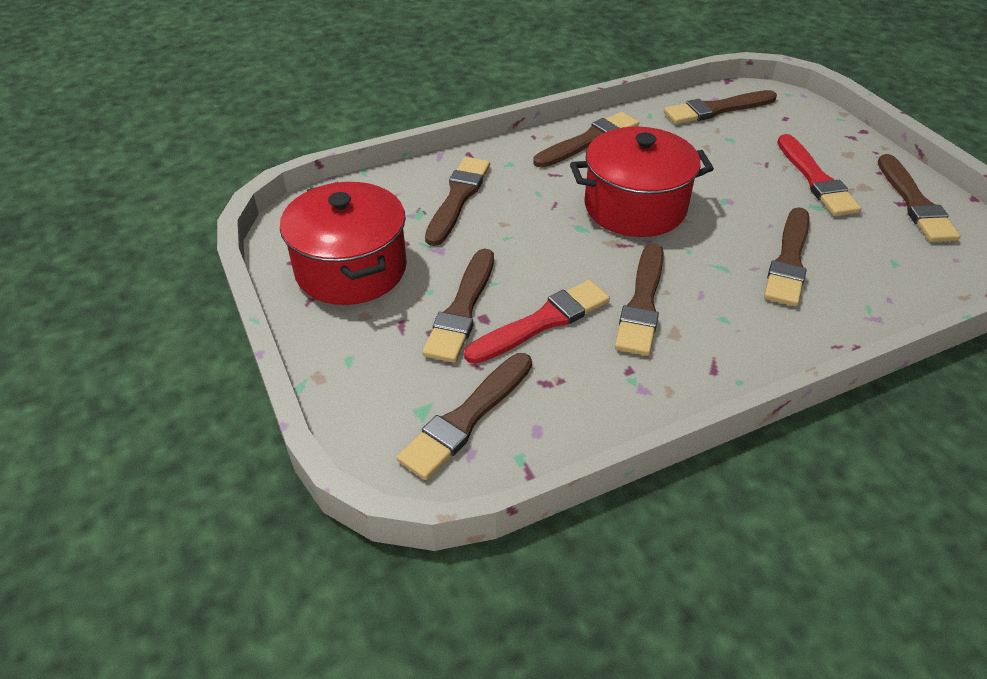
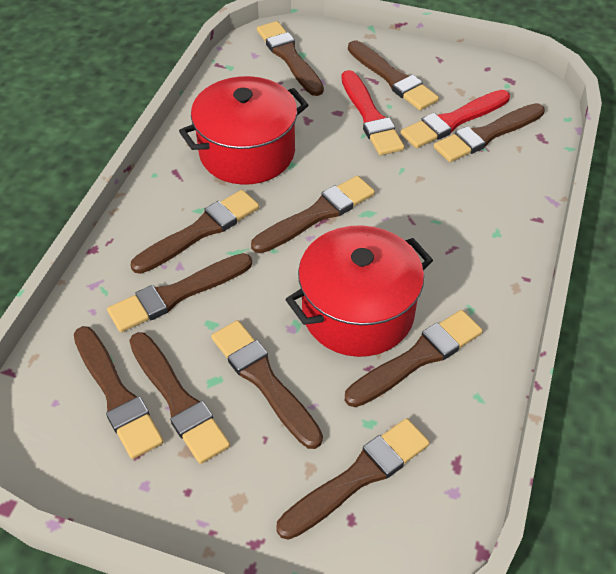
brown brush: 8 -> 11

